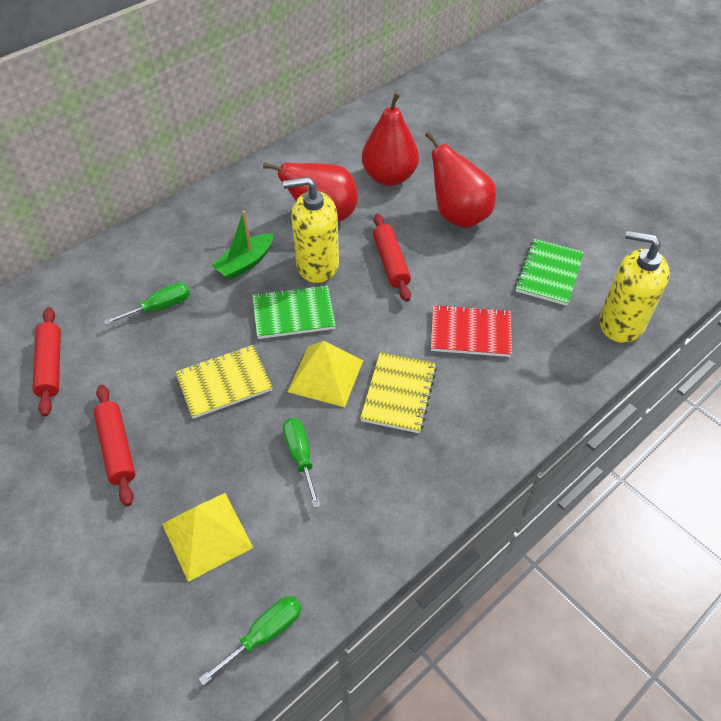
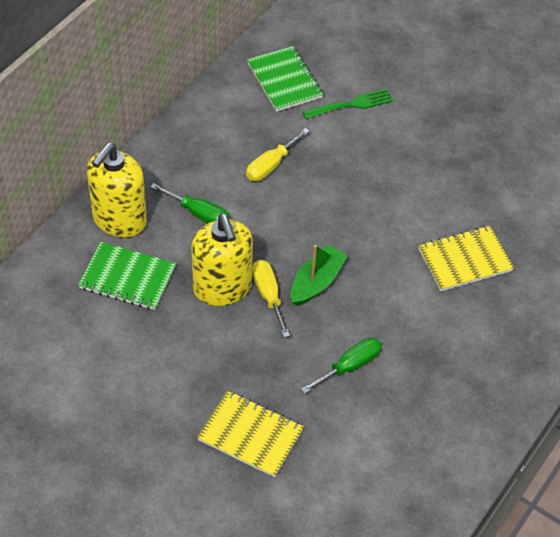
green fork: 0 -> 1
green screwdriver: 3 -> 2
red notebook: 1 -> 0
red pear: 3 -> 0
red rolling pin: 3 -> 0
yellow pyramid: 2 -> 0
yellow screwdriver: 0 -> 2

